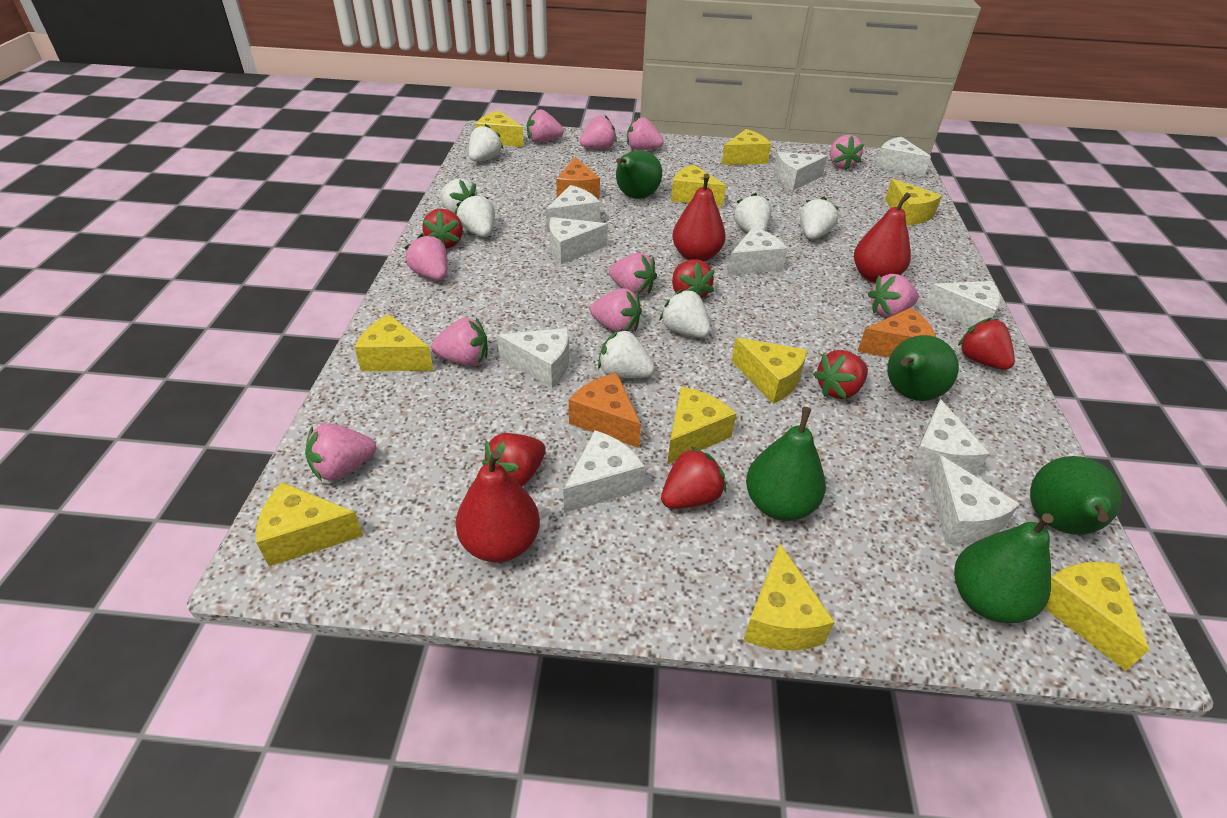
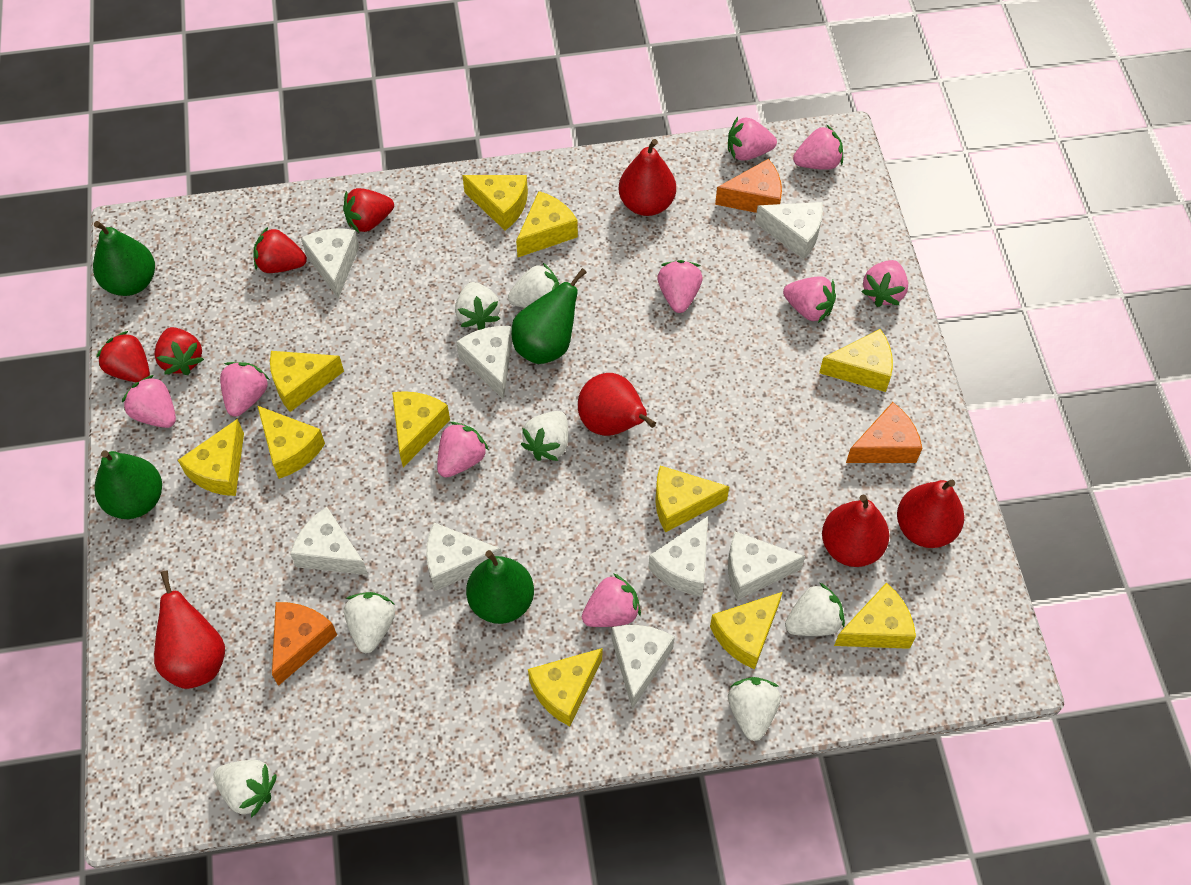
green pear: 5 -> 4
pink strawberry: 10 -> 9
red pear: 3 -> 5
red strawberry: 6 -> 4
white cheese: 10 -> 8
yellow cheese: 10 -> 11

